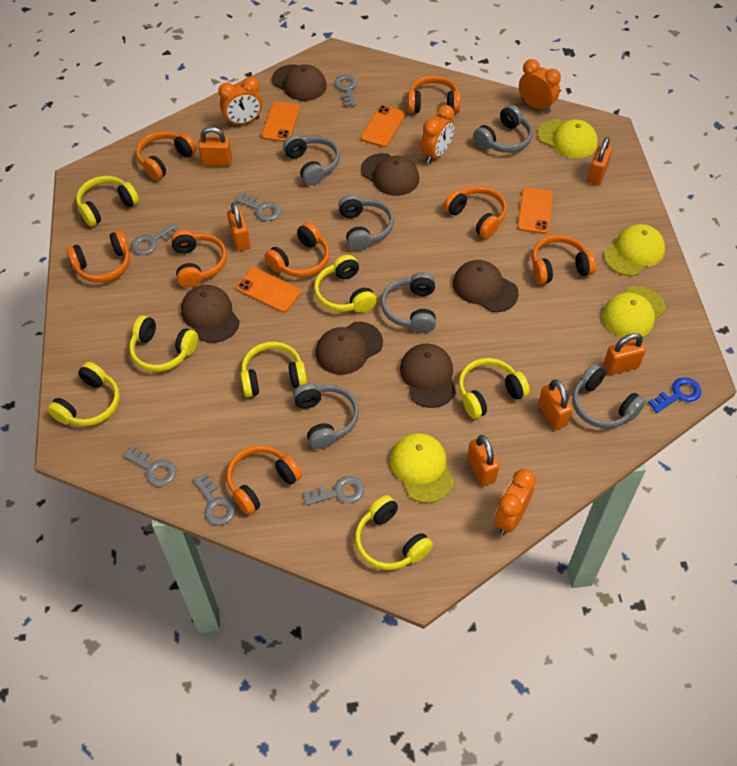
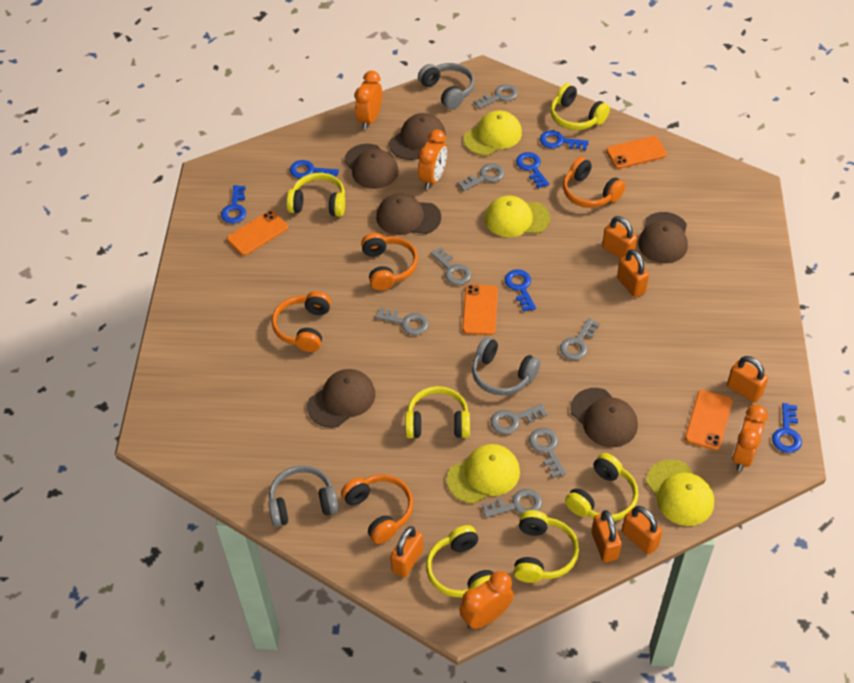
blue key: 1 -> 6
grey headphones: 6 -> 3
grey key: 6 -> 8
orange headphones: 8 -> 4
yellow headphones: 7 -> 6

